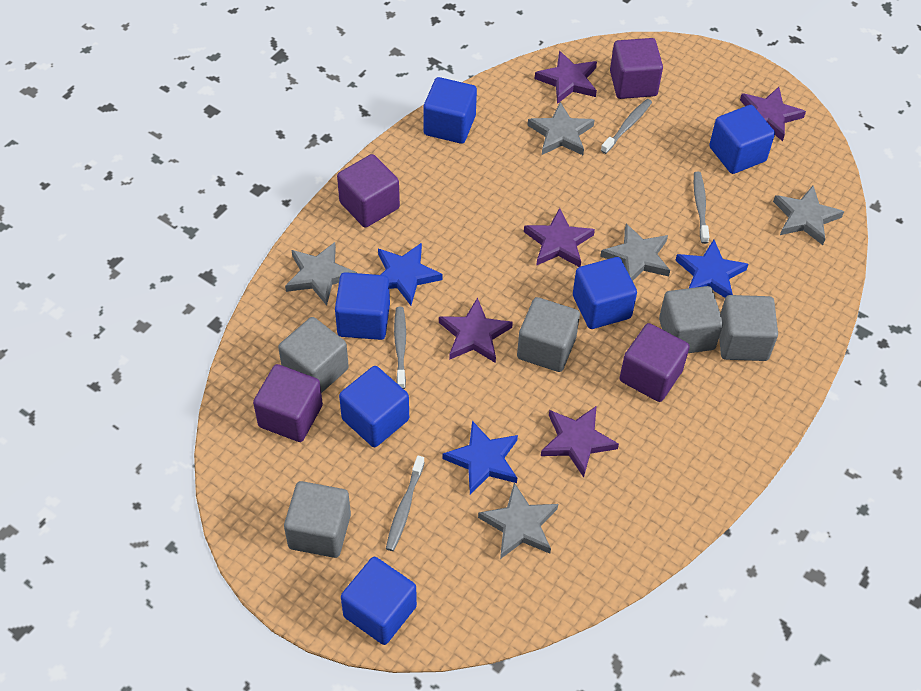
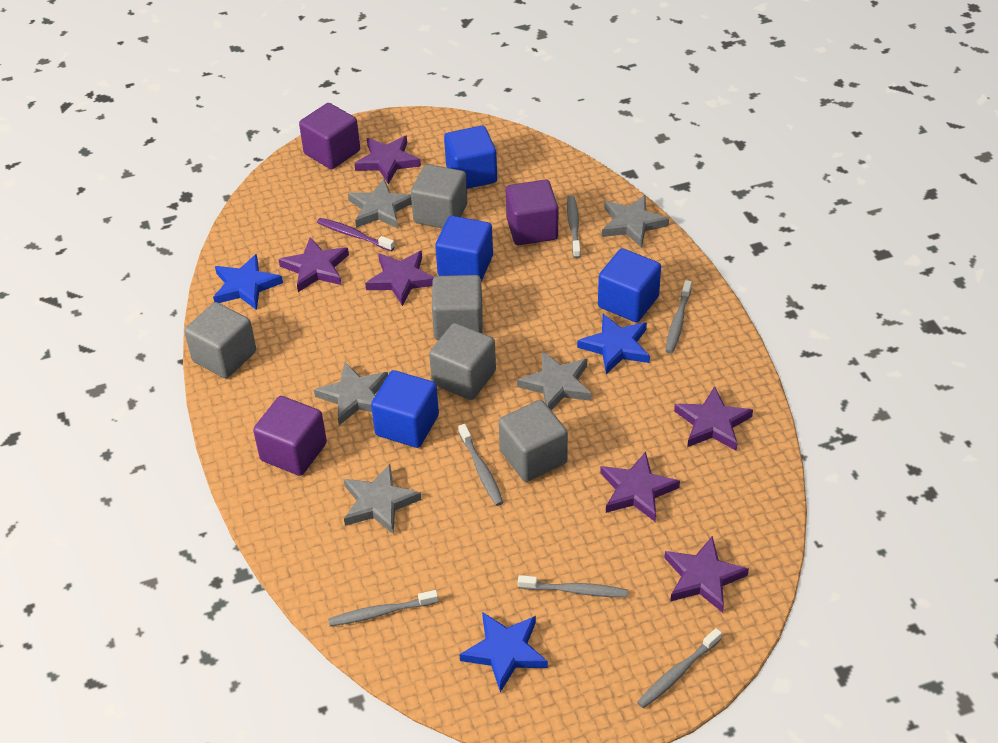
blue cube: 6 -> 4
grey toothbrush: 4 -> 6
purple cube: 4 -> 3
purple star: 5 -> 6
purple toothbrush: 0 -> 1

